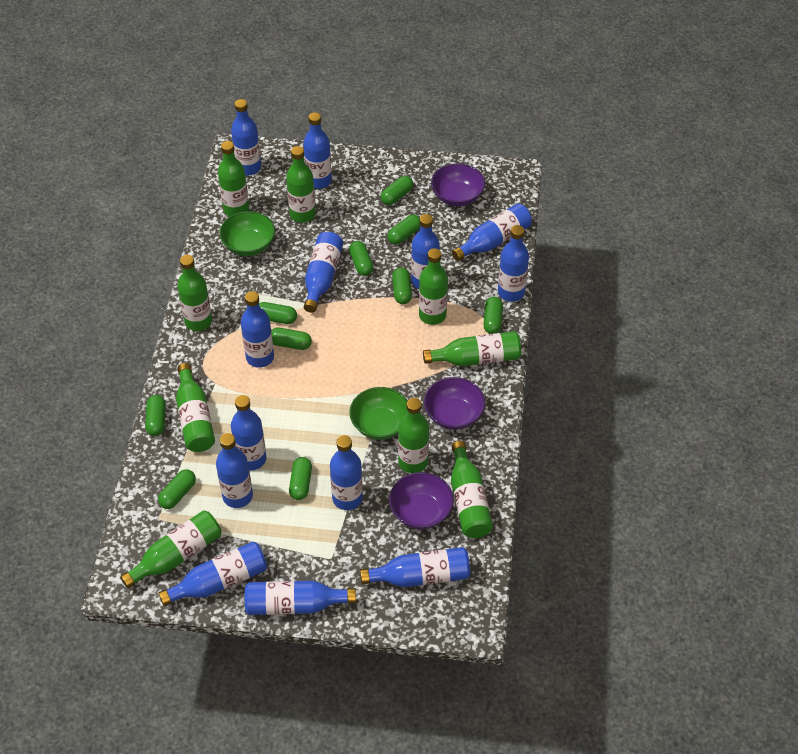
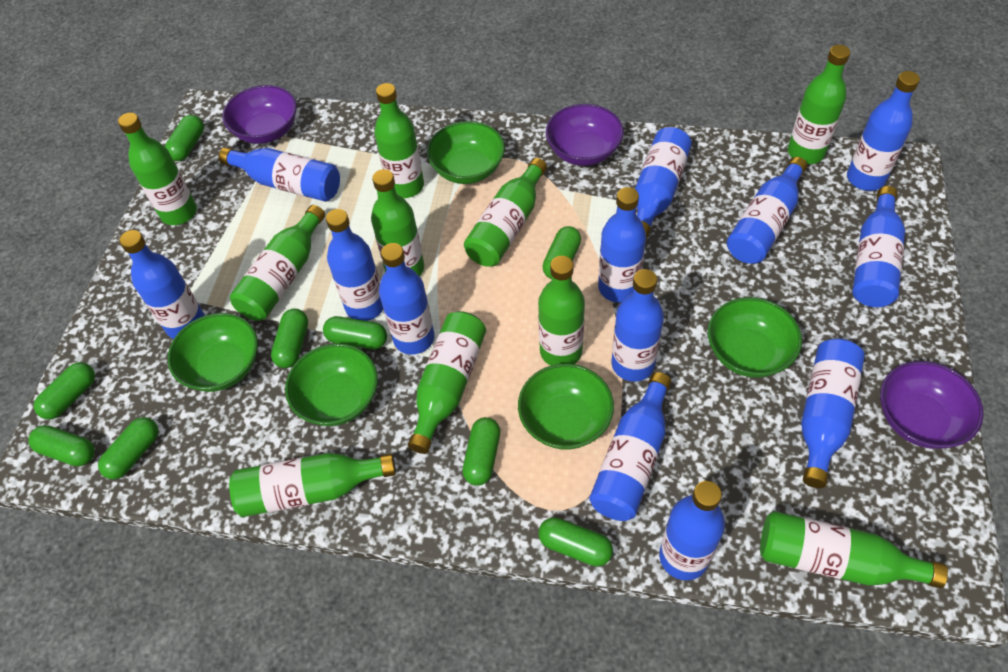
green bottle: 9 -> 10
green bowl: 2 -> 5
green capsule: 10 -> 9

